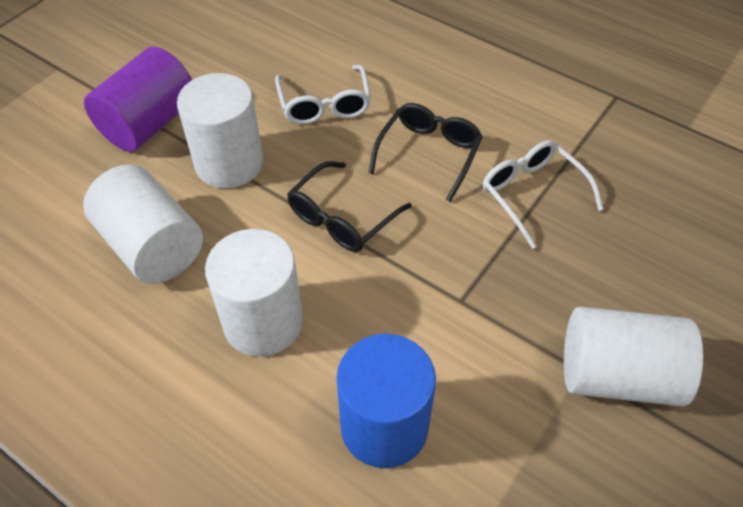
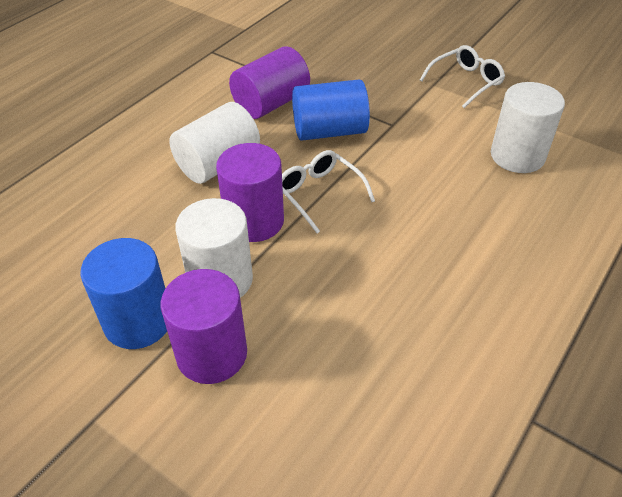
black glasses: 2 -> 0
blue cylinder: 1 -> 2
purple cylinder: 1 -> 3
white cylinder: 4 -> 3

